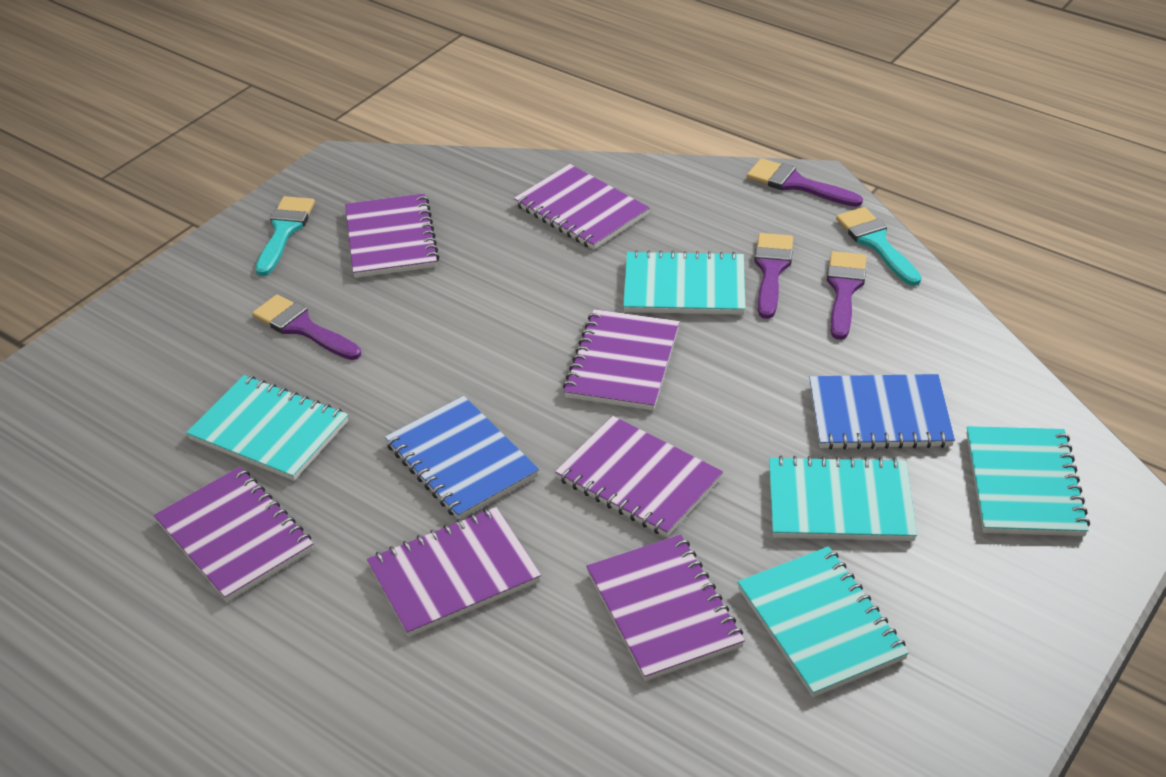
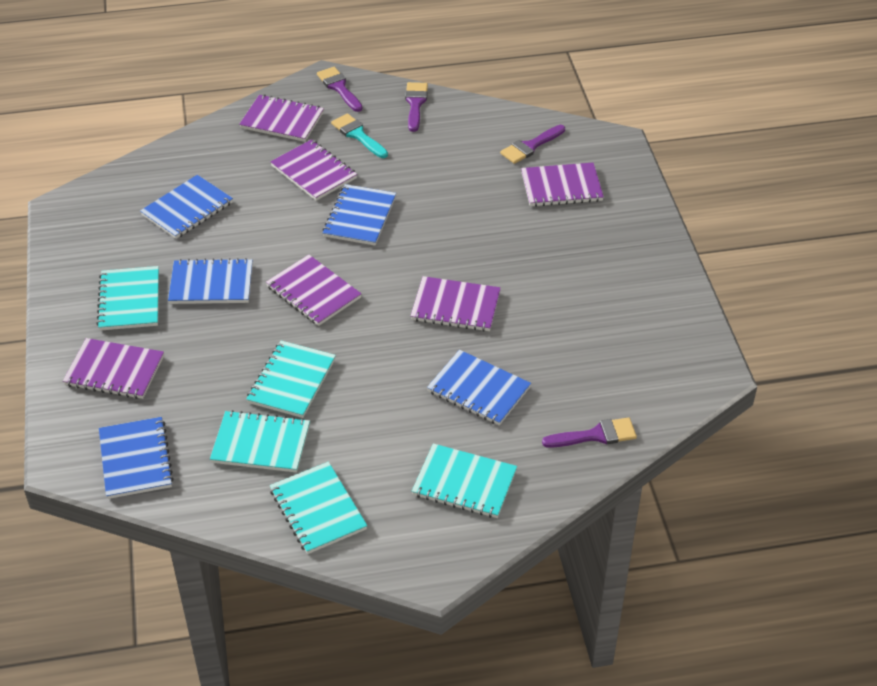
blue notebook: 2 -> 5
purple notebook: 7 -> 6
turquoise brush: 2 -> 1

